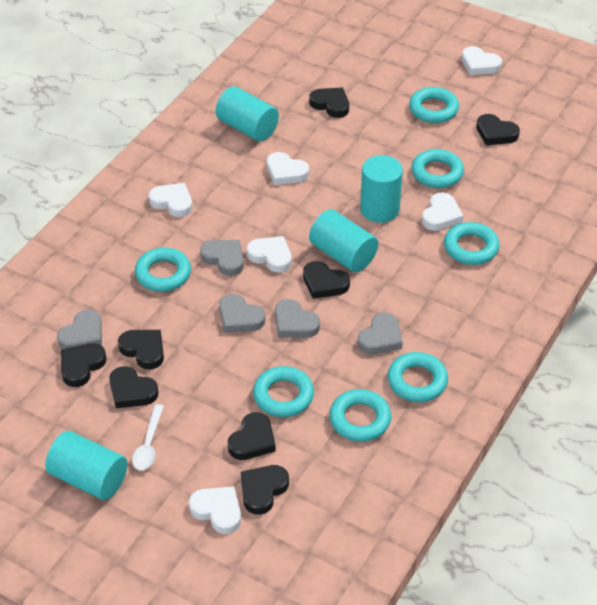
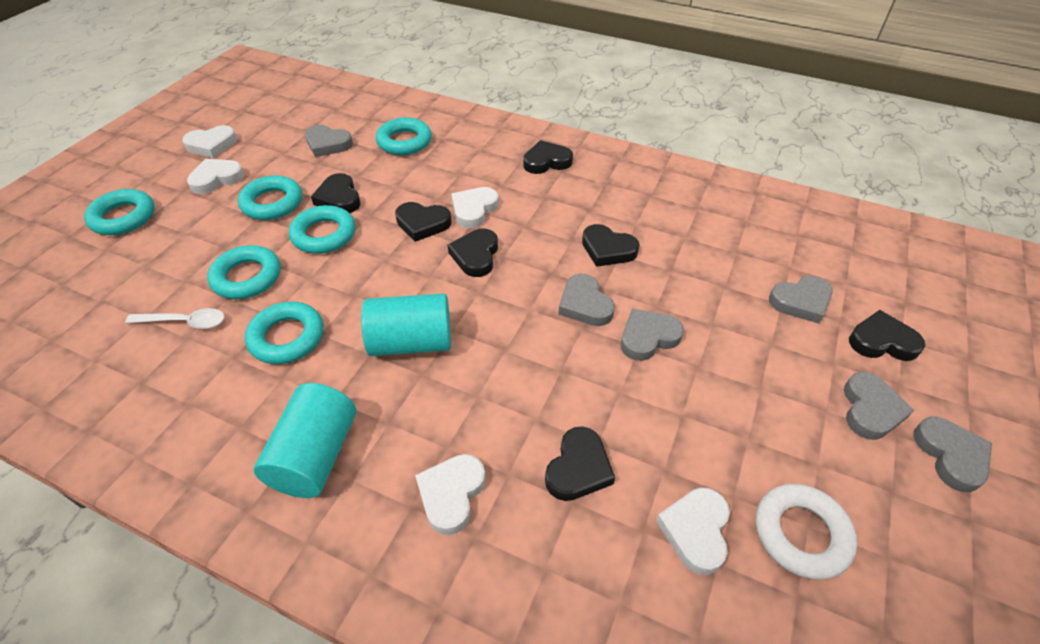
black heart: 8 -> 7
grey heart: 5 -> 6
turquoise cylinder: 4 -> 2
turquoise ring: 7 -> 6
white heart: 6 -> 5
white ring: 0 -> 1

